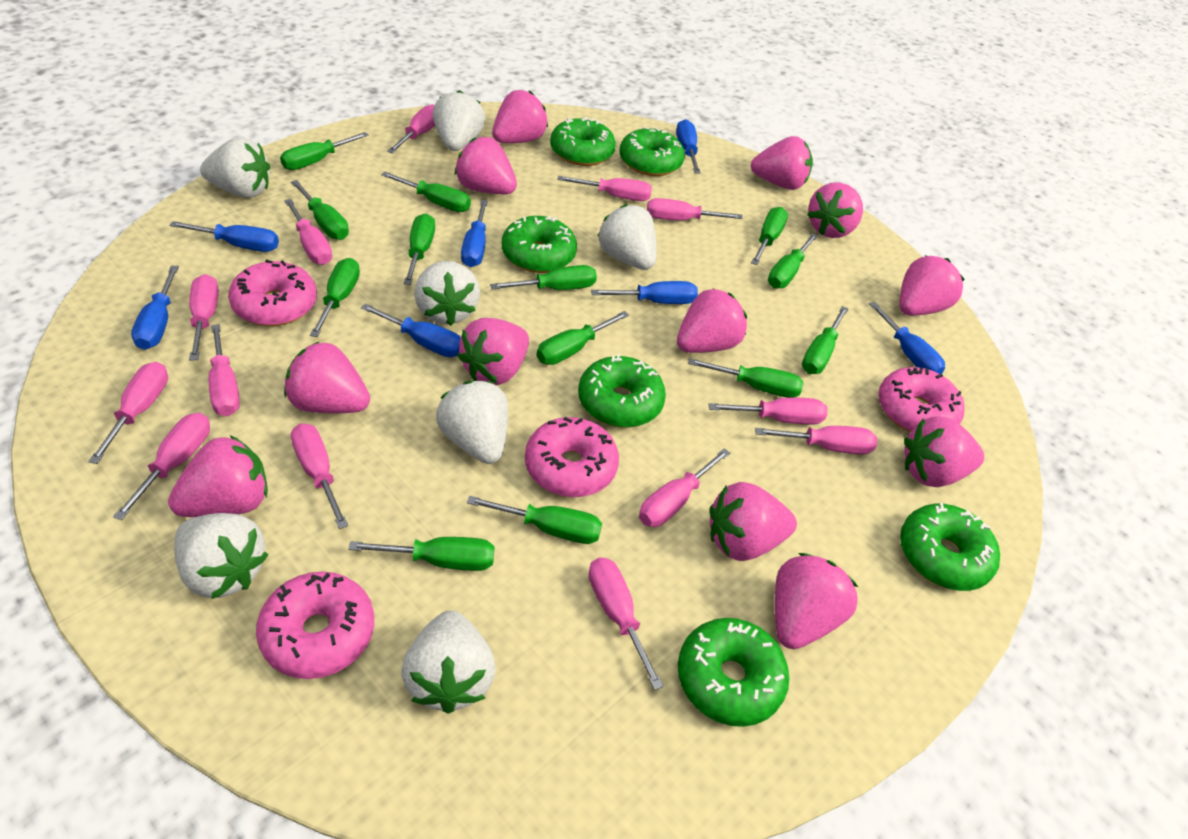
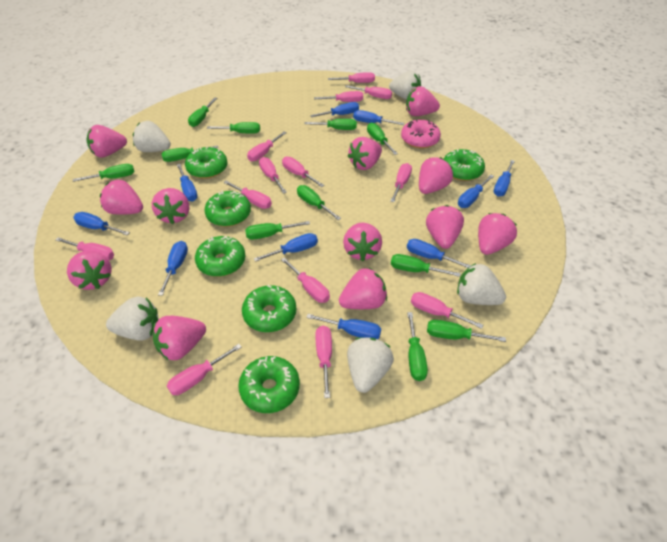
blue screwdriver: 7 -> 10
green screwdriver: 13 -> 11
pink donut: 4 -> 1
white strawberry: 7 -> 5

